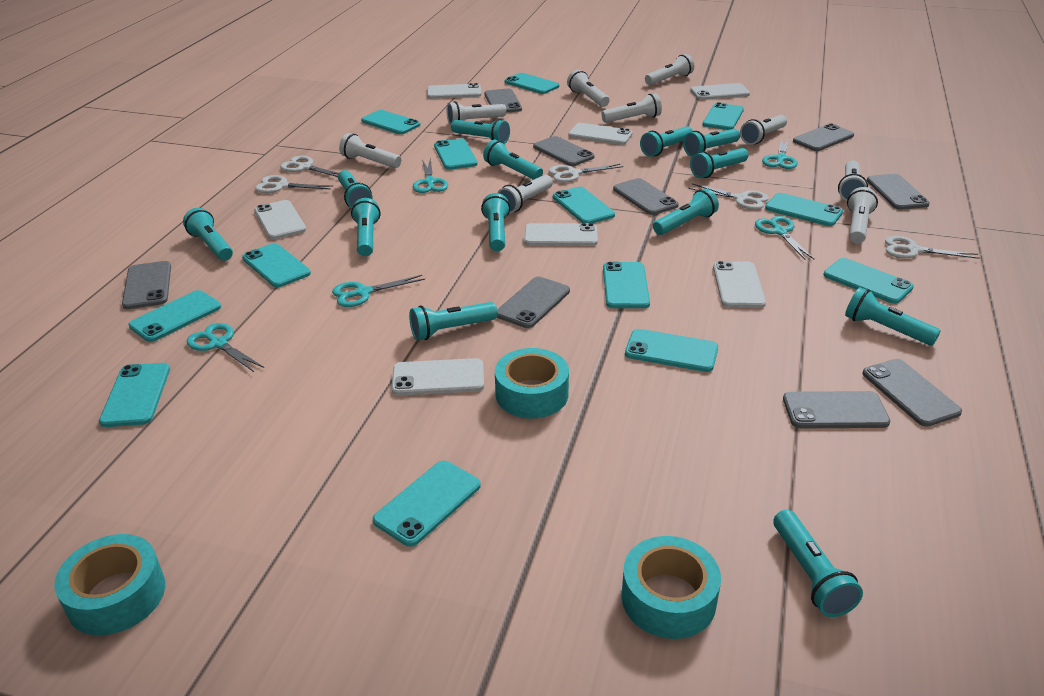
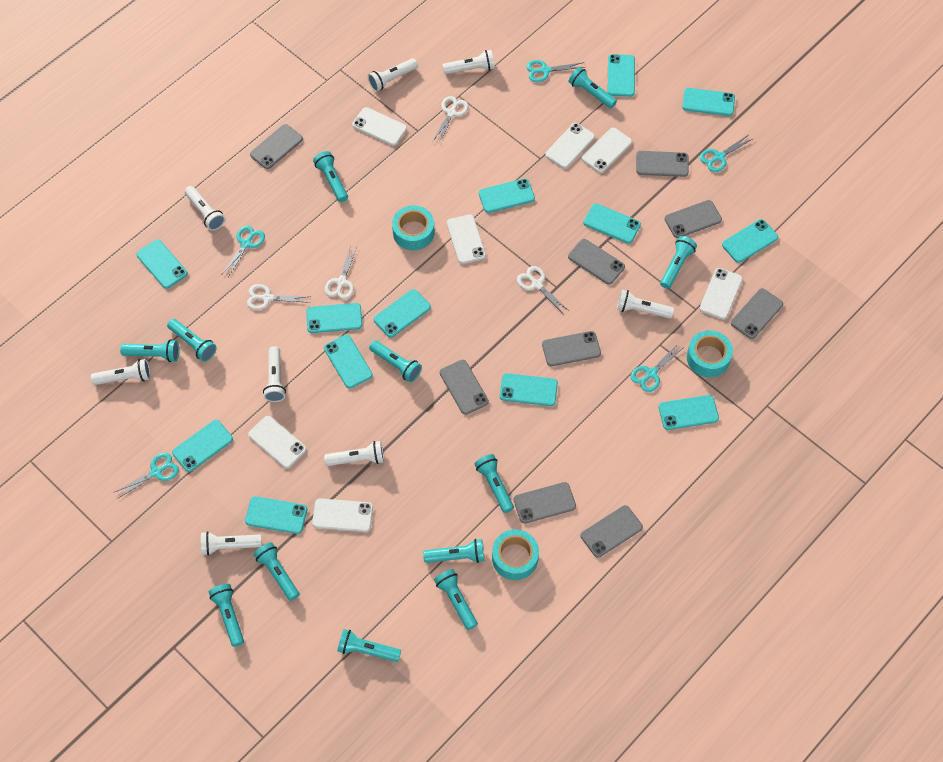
turquoise flashlight: 13 -> 12
white flashlight: 9 -> 8
white scissors: 5 -> 4

